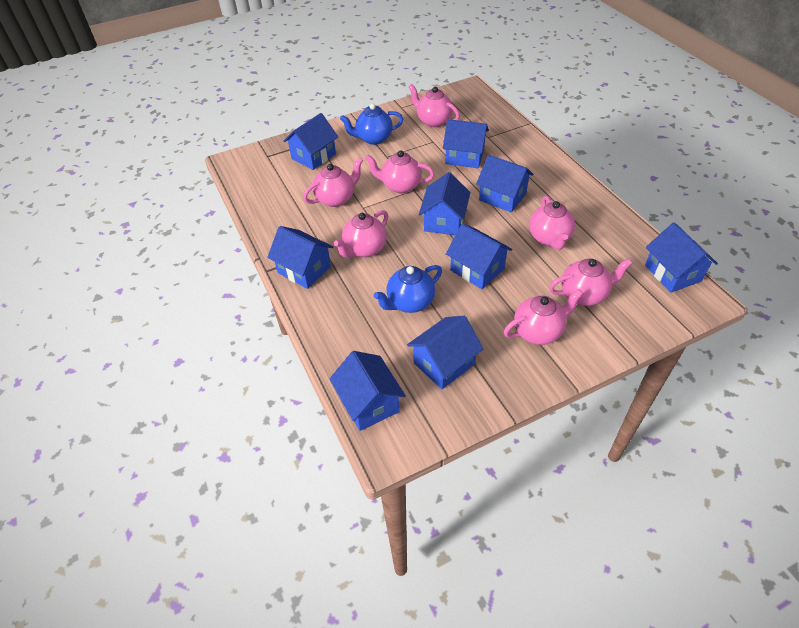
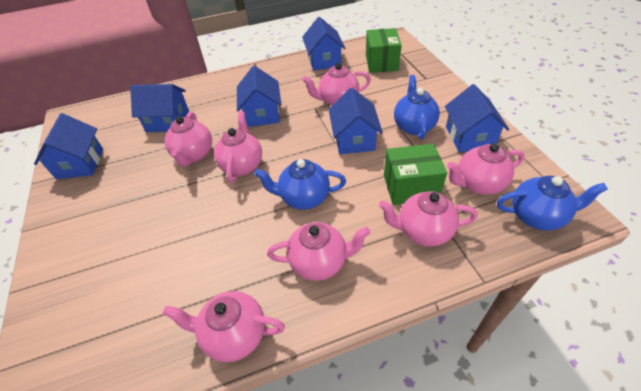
blue house: 9 -> 6
blue teapot: 2 -> 3
green box: 0 -> 2

